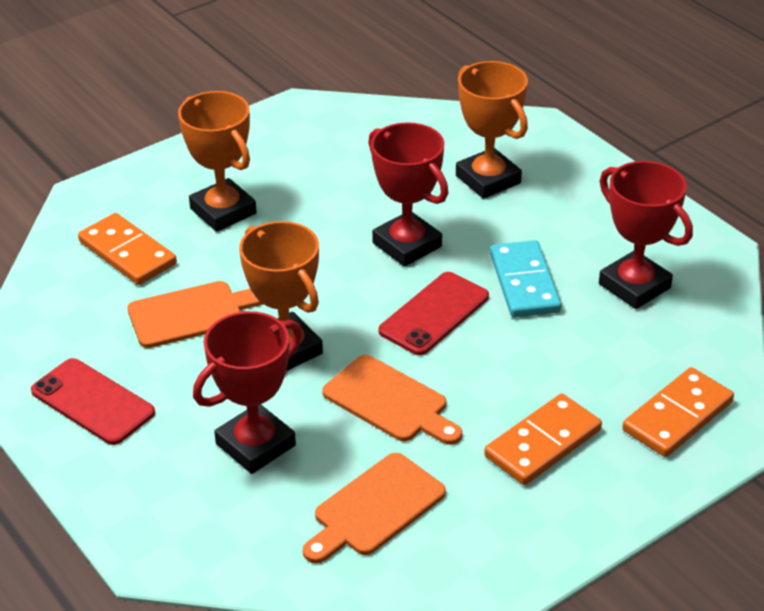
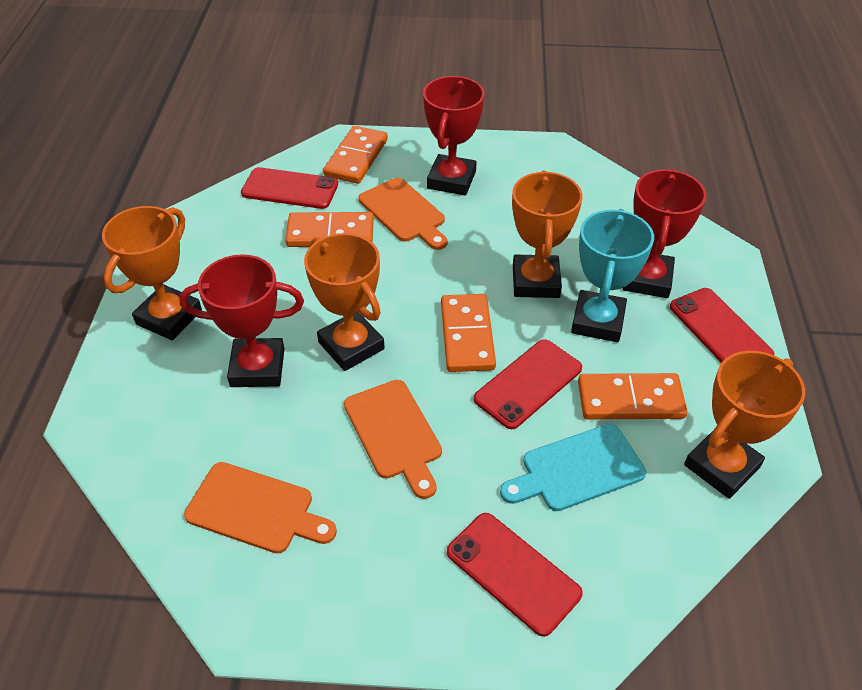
orange domino: 3 -> 4
orange trophy: 3 -> 4
red phone: 2 -> 4
turquoise cutting board: 0 -> 1
turquoise domino: 1 -> 0
turquoise trophy: 0 -> 1

